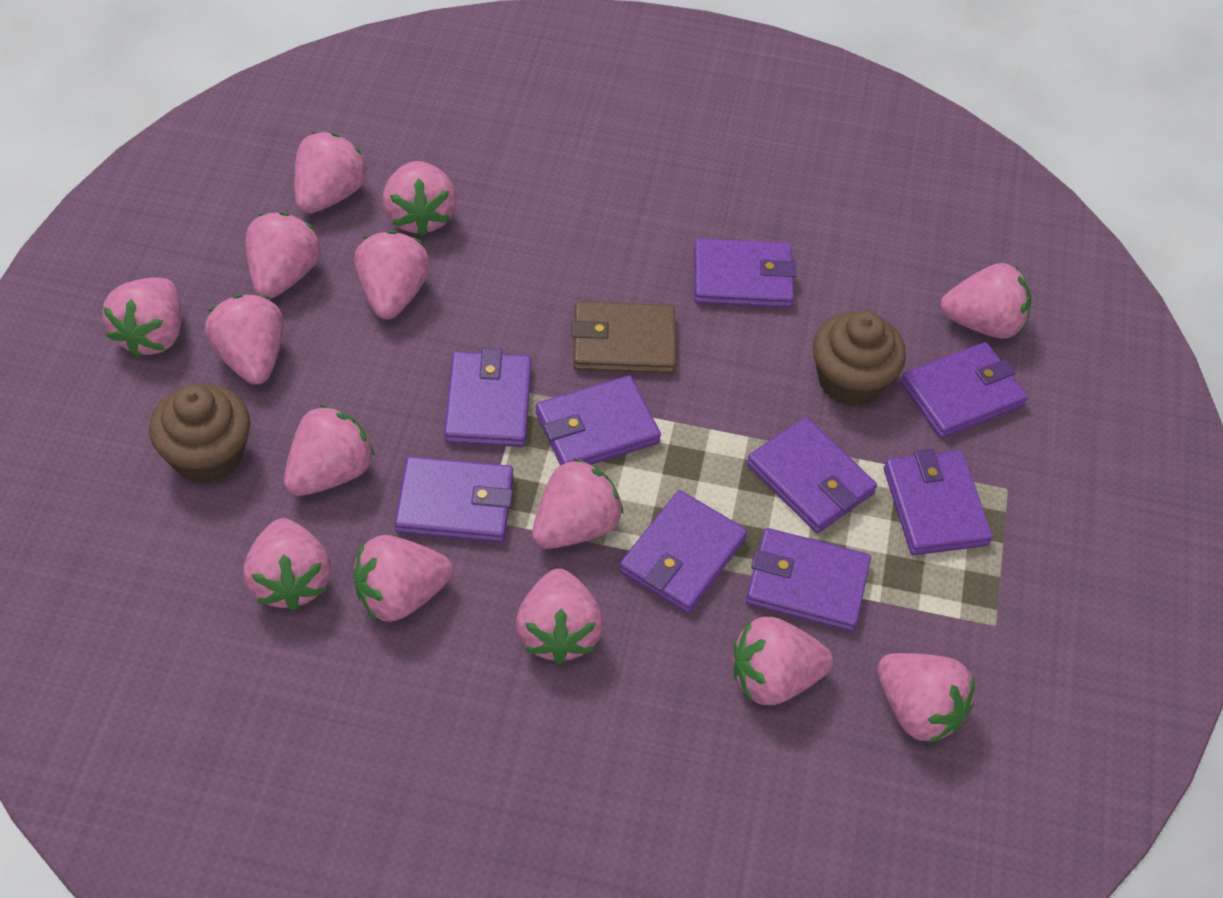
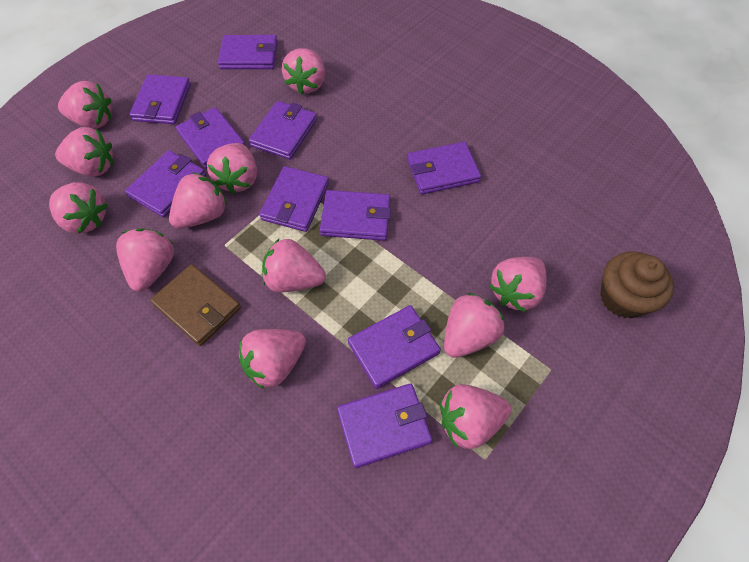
brown cupcake: 2 -> 1
pink strawberry: 14 -> 12
purple wallet: 9 -> 10

